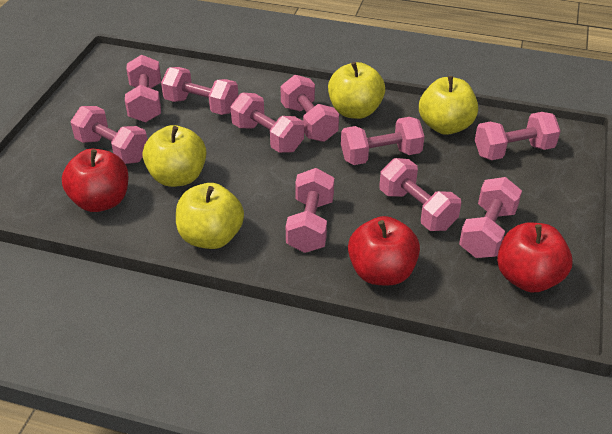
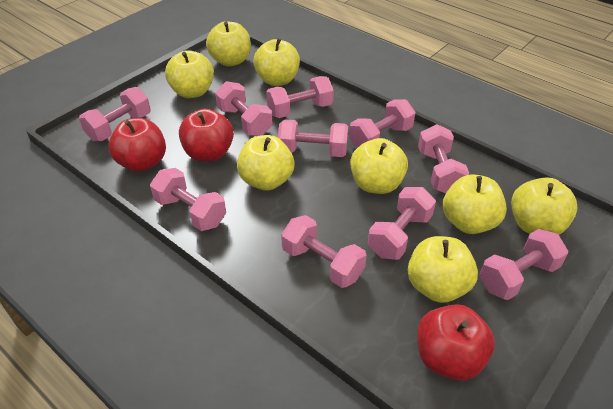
yellow apple: 4 -> 8

